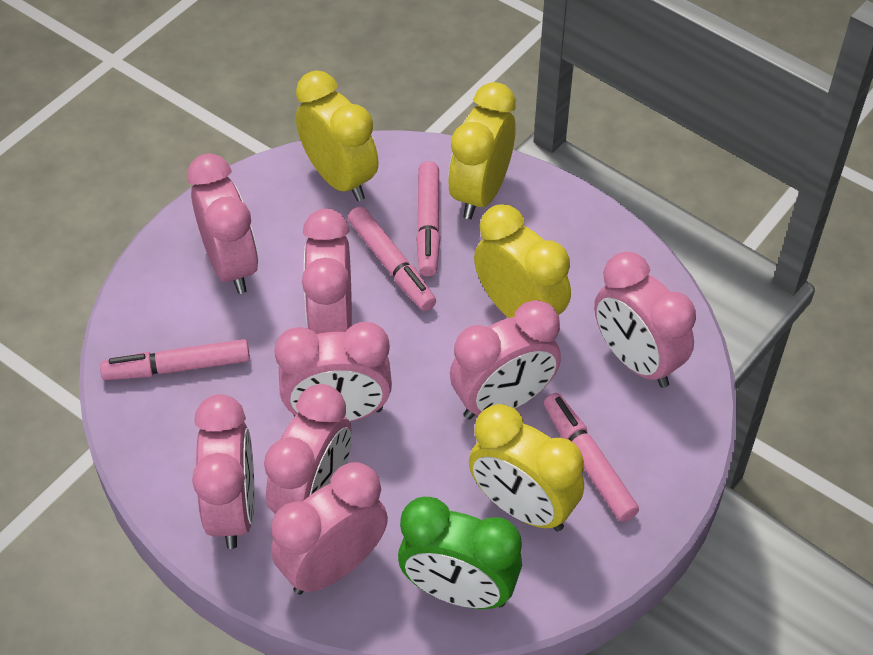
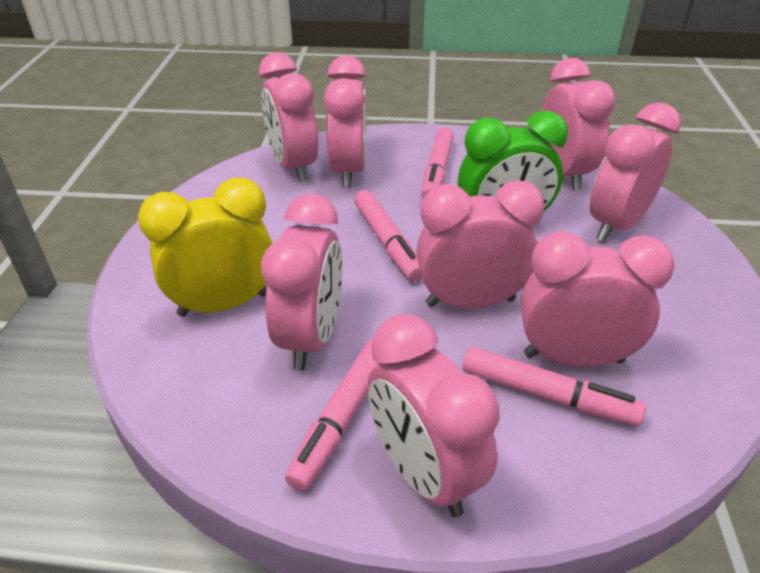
yellow clock: 4 -> 1

